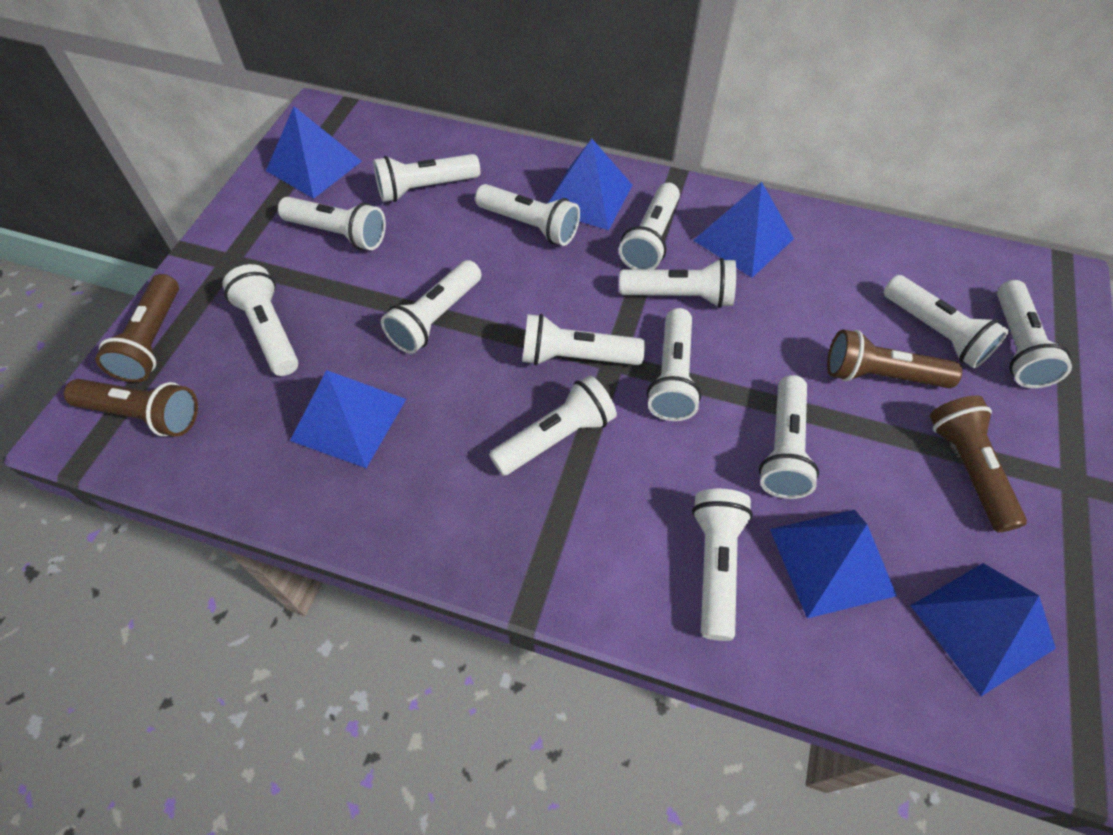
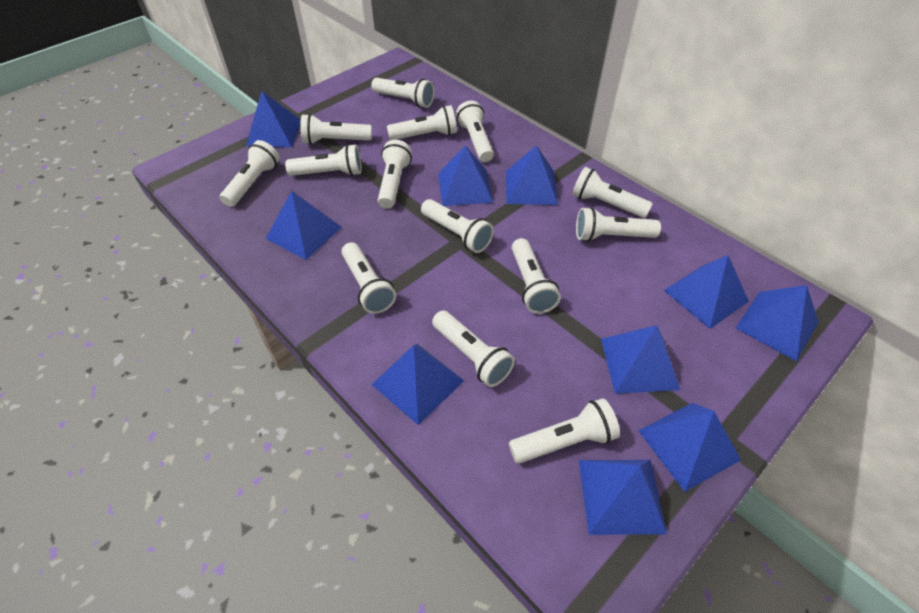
blue pyramid: 6 -> 10
brown flashlight: 4 -> 0

